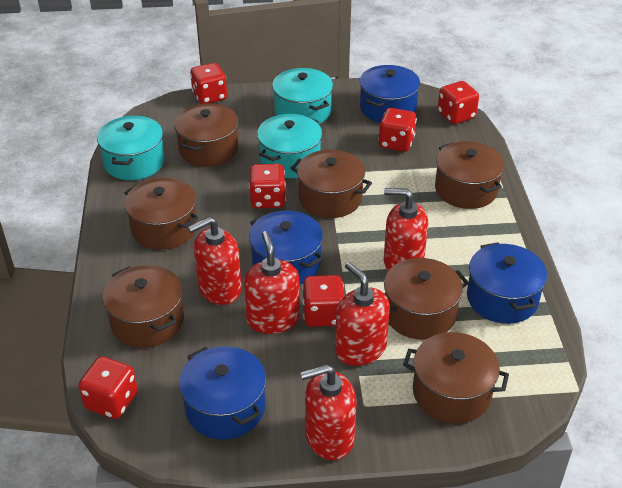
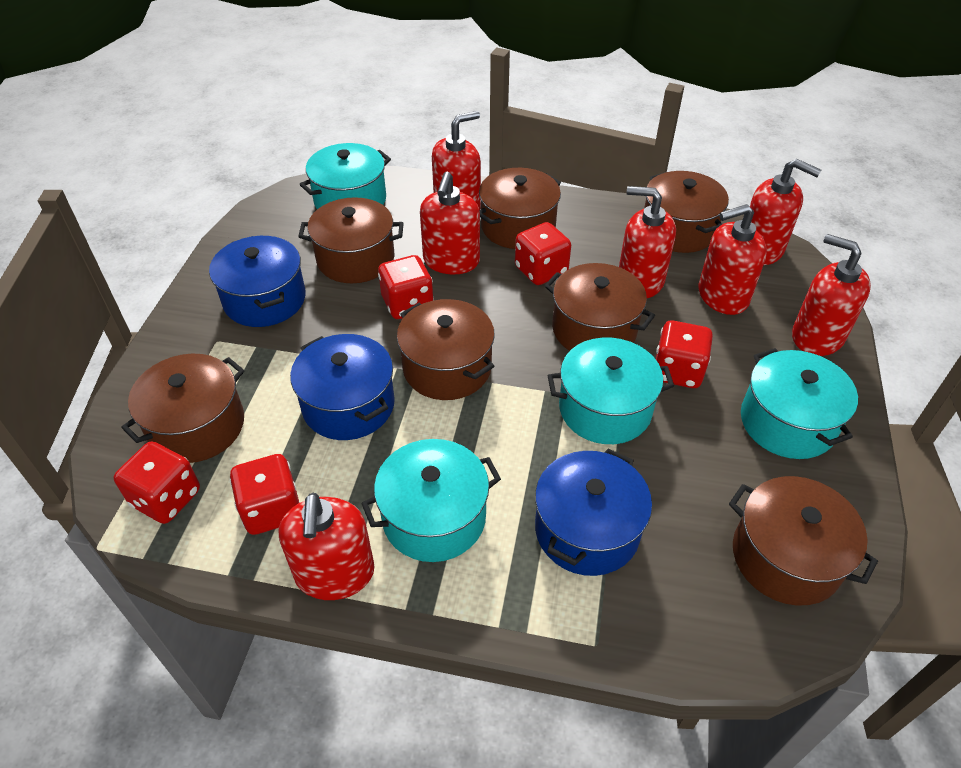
blue pot: 4 -> 3
red dice: 6 -> 5
red soap dispenser: 5 -> 7
turquoise pot: 3 -> 4

